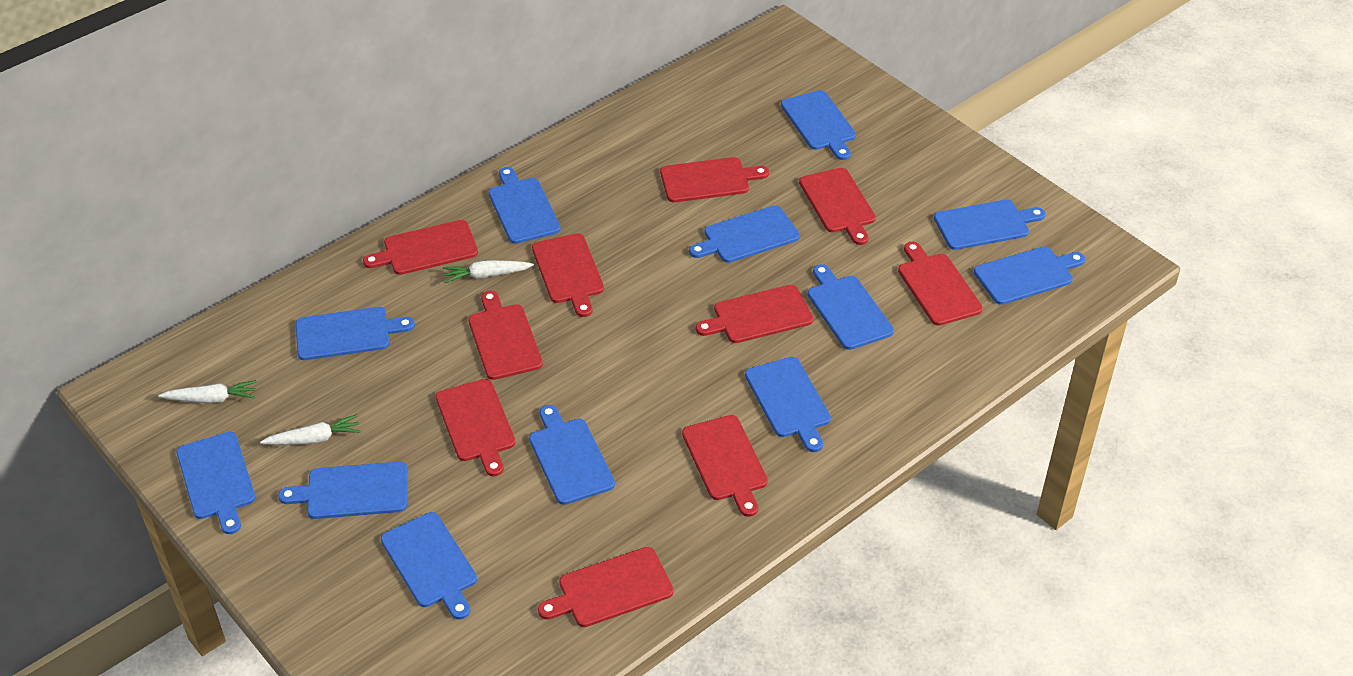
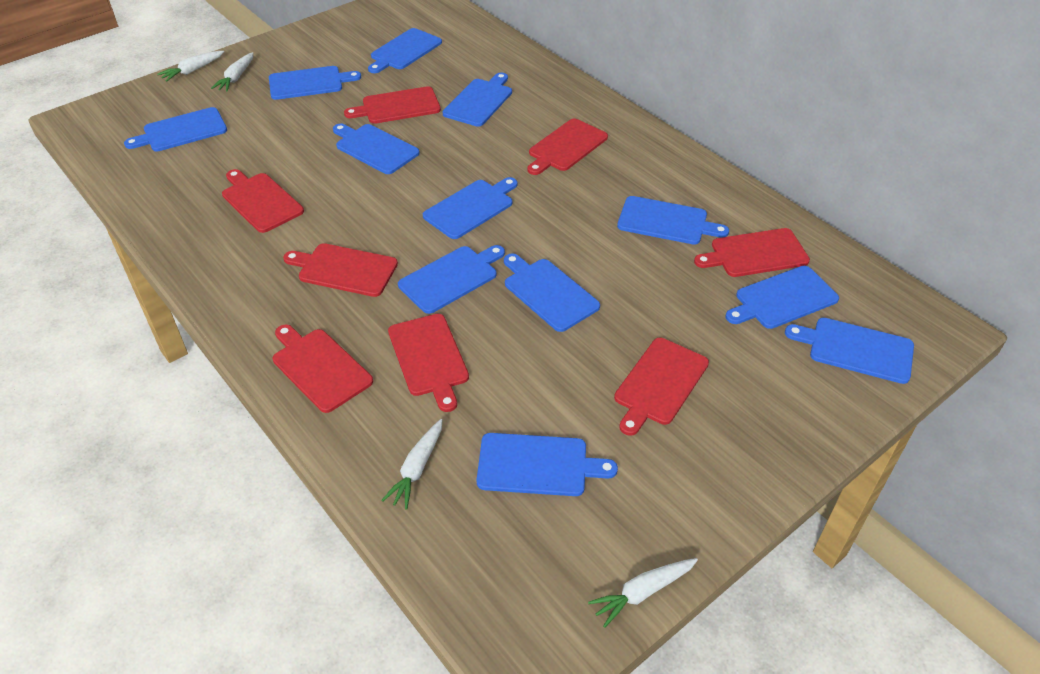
red cutting board: 10 -> 8
white carrot: 3 -> 4

